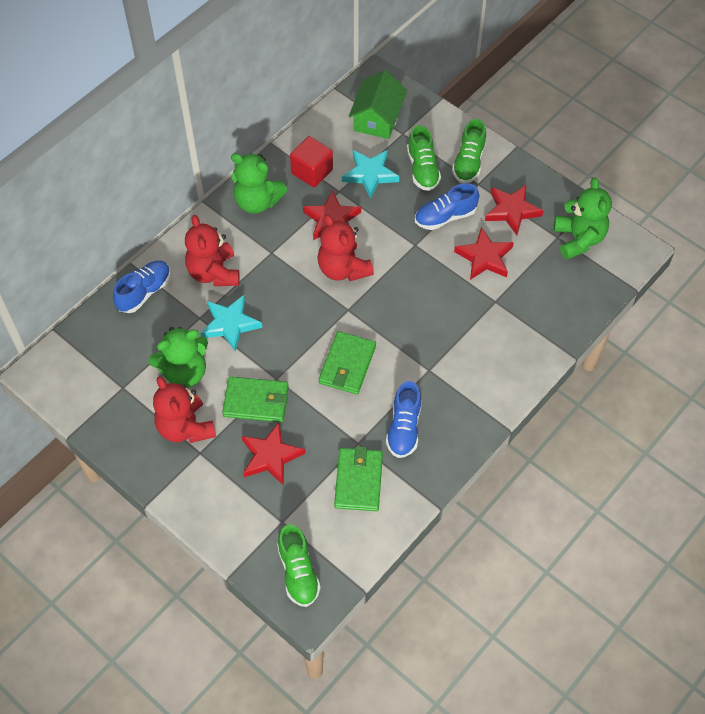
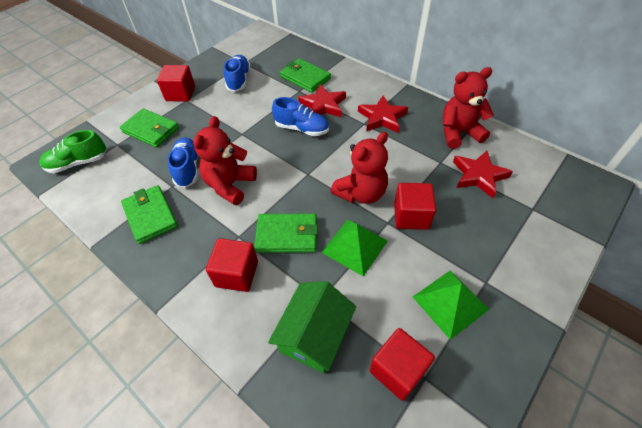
green pyramid: 0 -> 2
green shoe: 3 -> 1
green teddy bear: 3 -> 0
green wallet: 3 -> 4
red cube: 1 -> 4
red star: 4 -> 3
turquoise star: 2 -> 0

